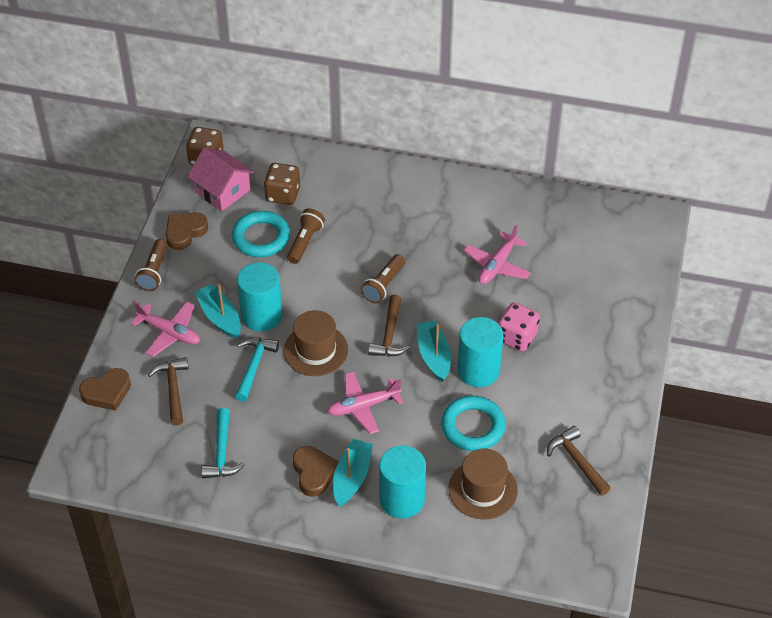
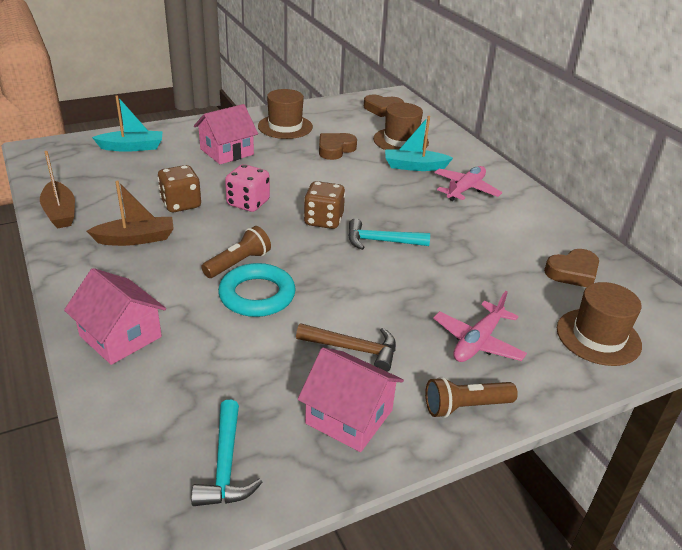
brown boat: 0 -> 2
brown flashlight: 3 -> 2
brown hammer: 3 -> 1
brown hat: 2 -> 3
pink house: 1 -> 3
pink plane: 3 -> 2
turquoise boat: 3 -> 2
turquoise cylinder: 3 -> 0
turquoise ring: 2 -> 1

